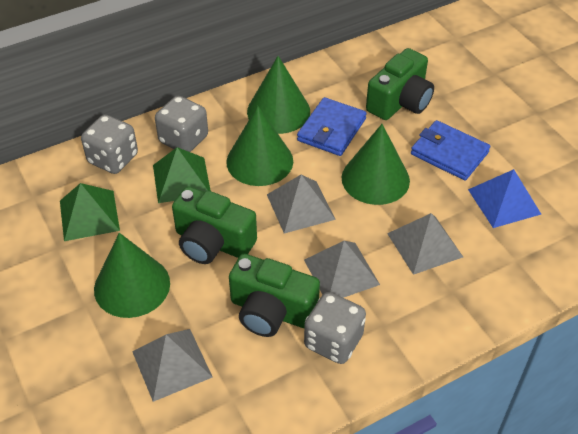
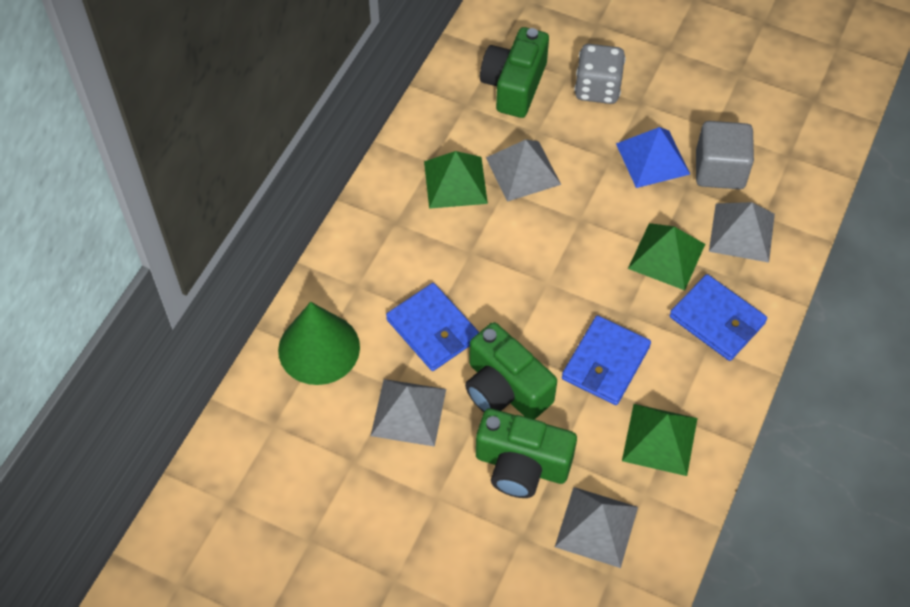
blue wallet: 2 -> 3
green cone: 4 -> 1
green pyramid: 2 -> 3
grey cube: 0 -> 1
grey dice: 3 -> 1

